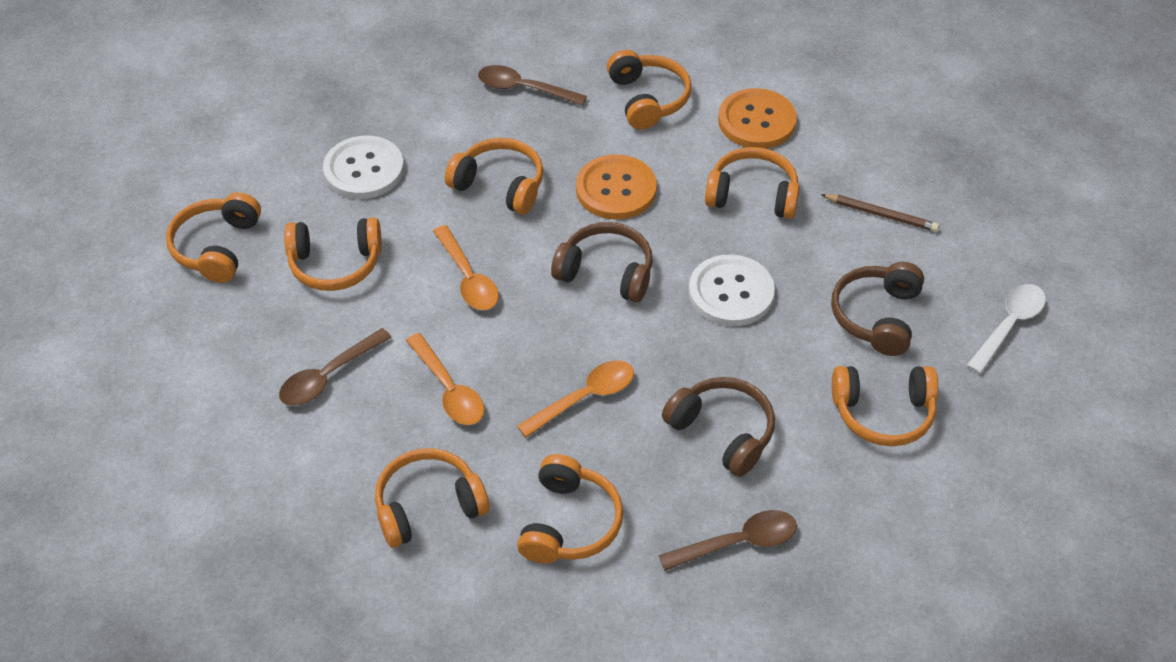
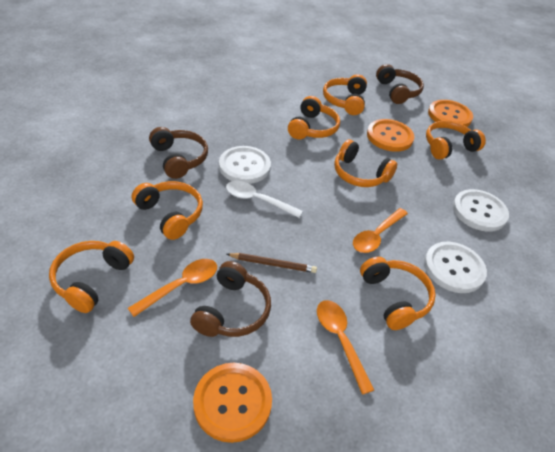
brown spoon: 3 -> 0
orange button: 2 -> 3
orange headphones: 8 -> 7
white button: 2 -> 3

